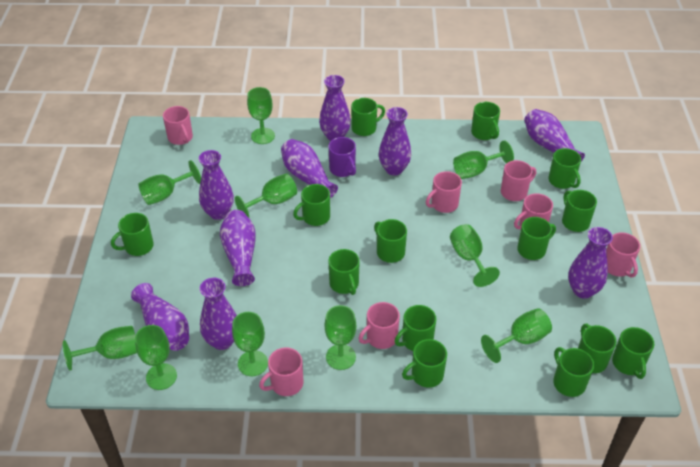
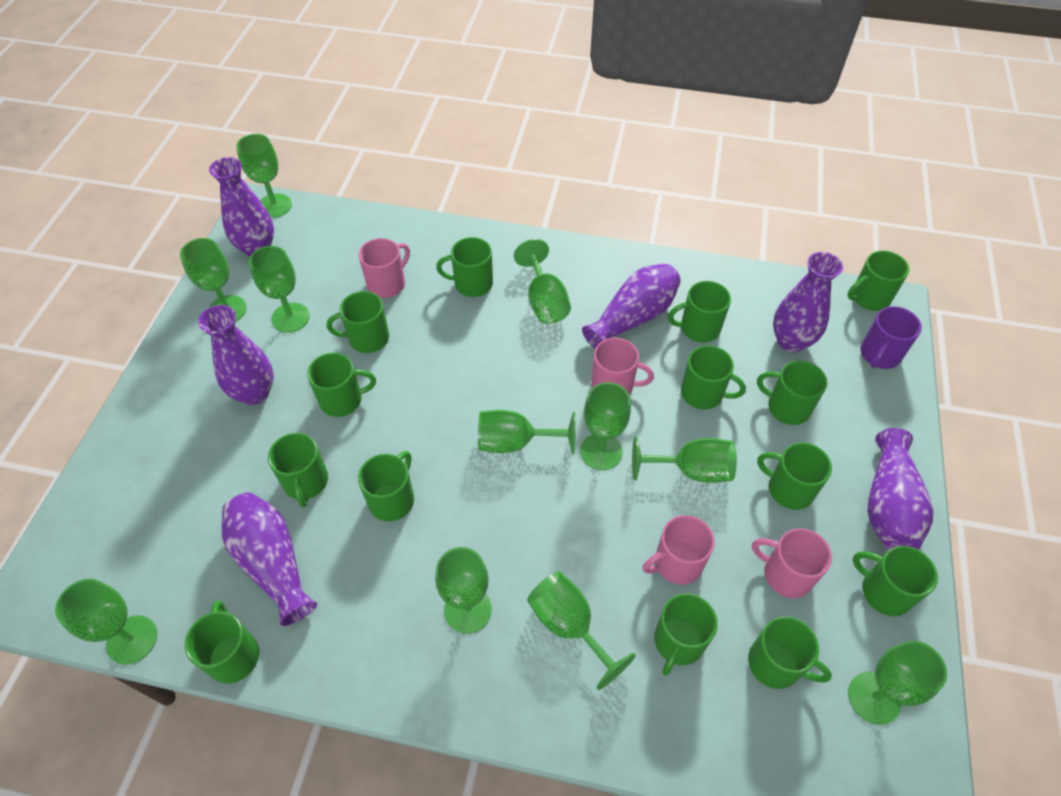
green goblet: 10 -> 11
pink mug: 7 -> 4
purple vase: 9 -> 6

